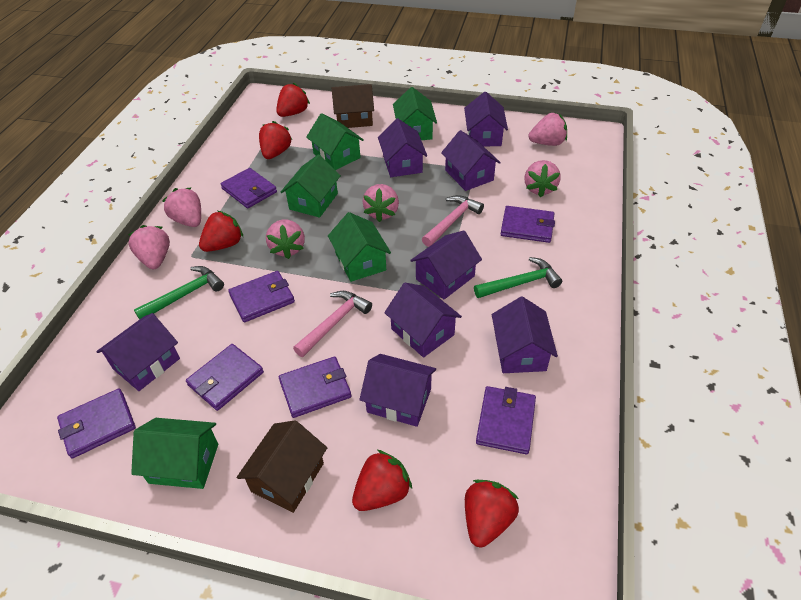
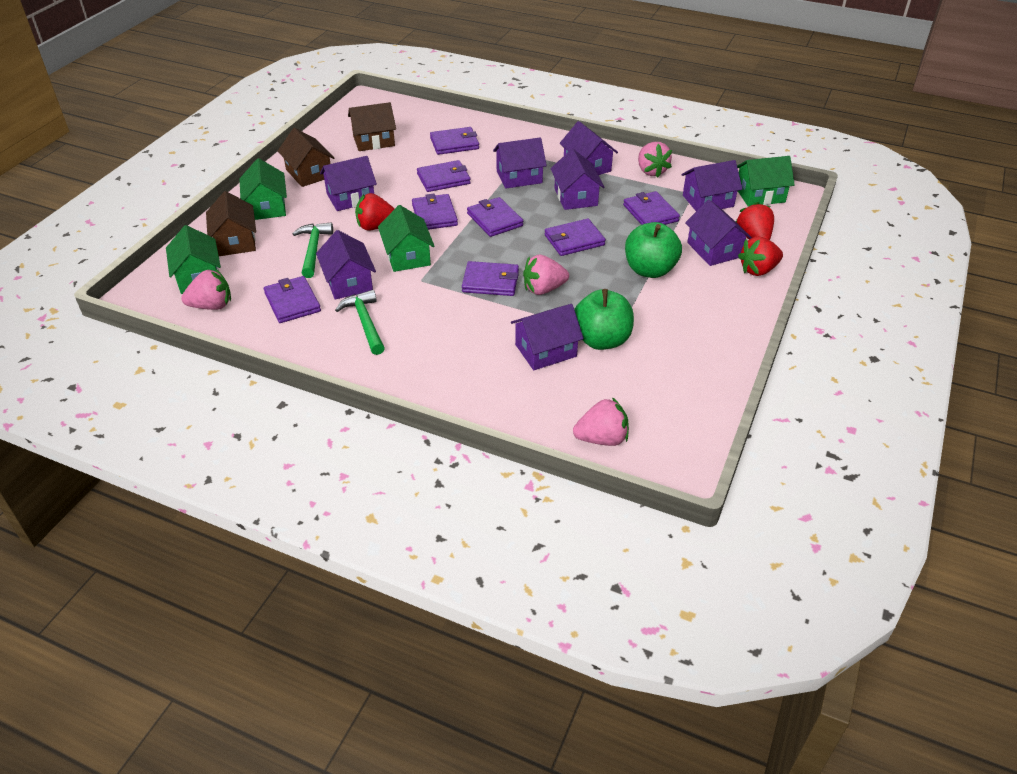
brown house: 2 -> 3
green apple: 0 -> 2
green house: 5 -> 4
pink hammer: 2 -> 0
pink strawberry: 6 -> 4
purple wallet: 7 -> 8
red strawberry: 5 -> 3

